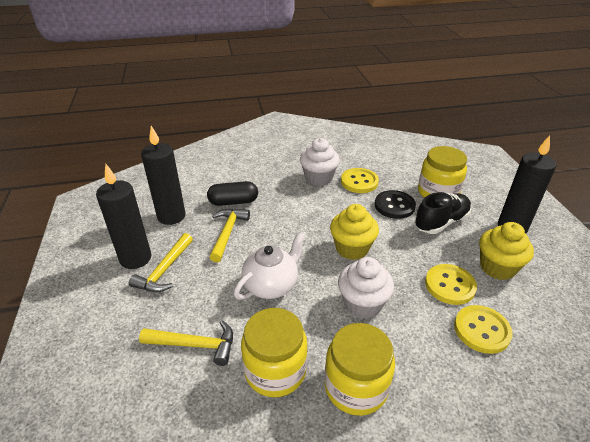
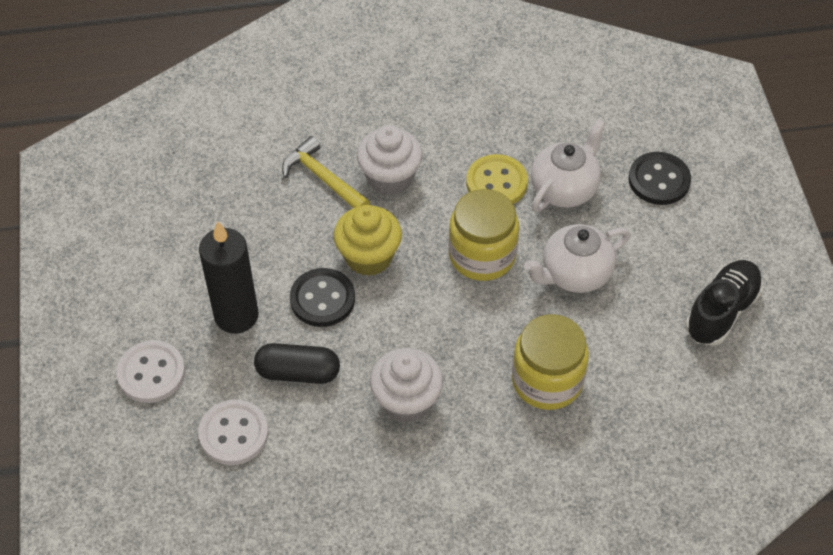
black button: 1 -> 2
black candle: 3 -> 1
white button: 0 -> 2
white teapot: 1 -> 2
yellow button: 3 -> 1
yellow cupcake: 2 -> 1
yellow hammer: 3 -> 1
yellow jar: 3 -> 2

